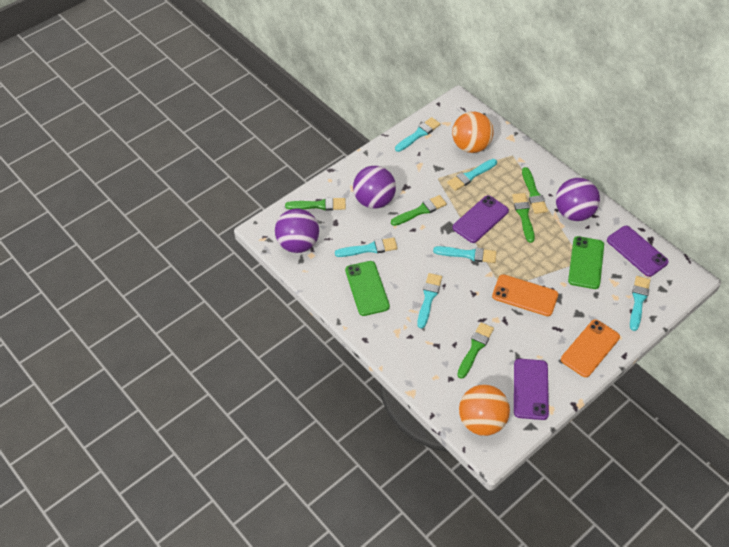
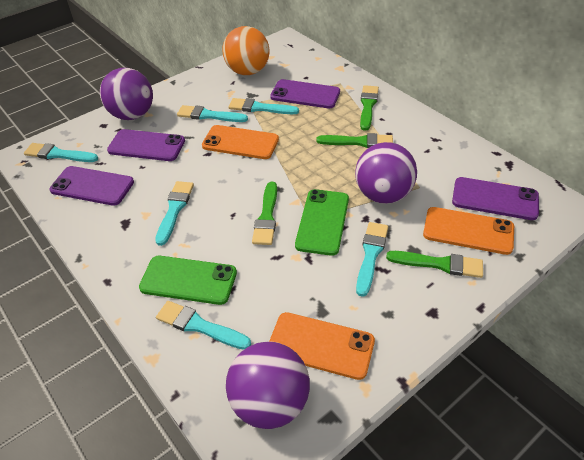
green brush: 5 -> 4
orange ball: 2 -> 1
orange phone: 2 -> 3
purple phone: 3 -> 4

